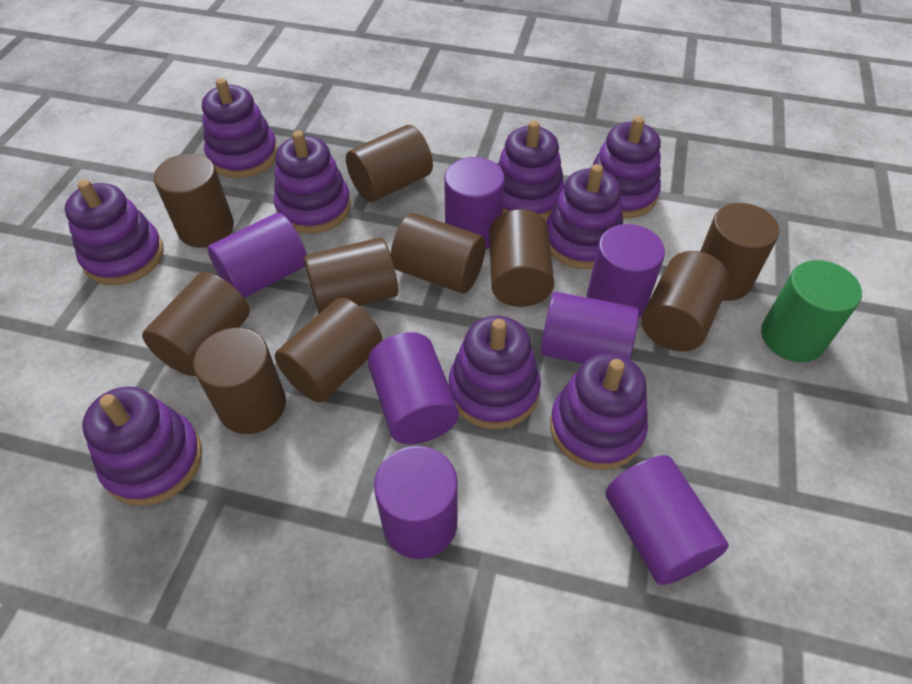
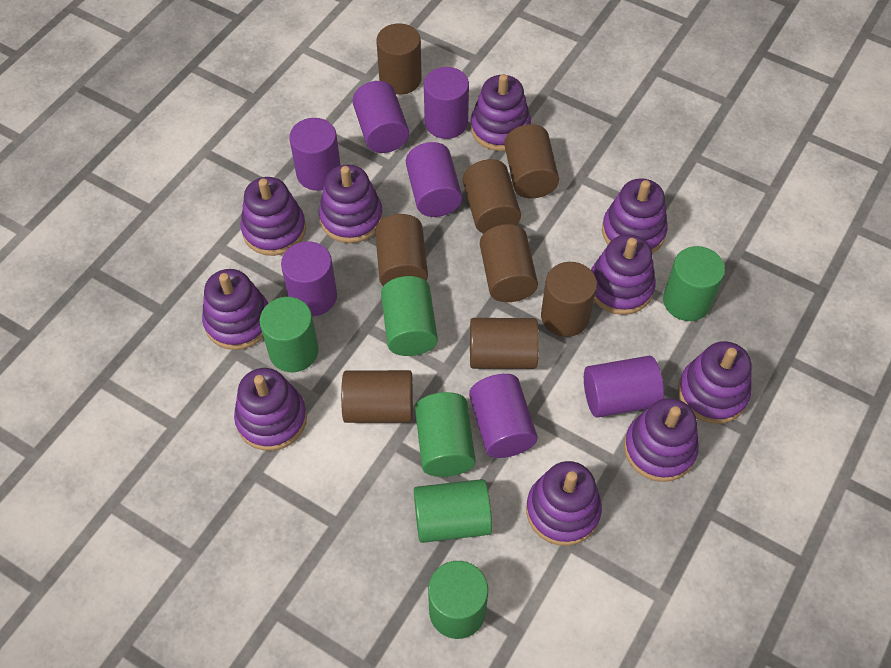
brown cylinder: 10 -> 8
green cylinder: 1 -> 6
purple stacking toy: 9 -> 10

